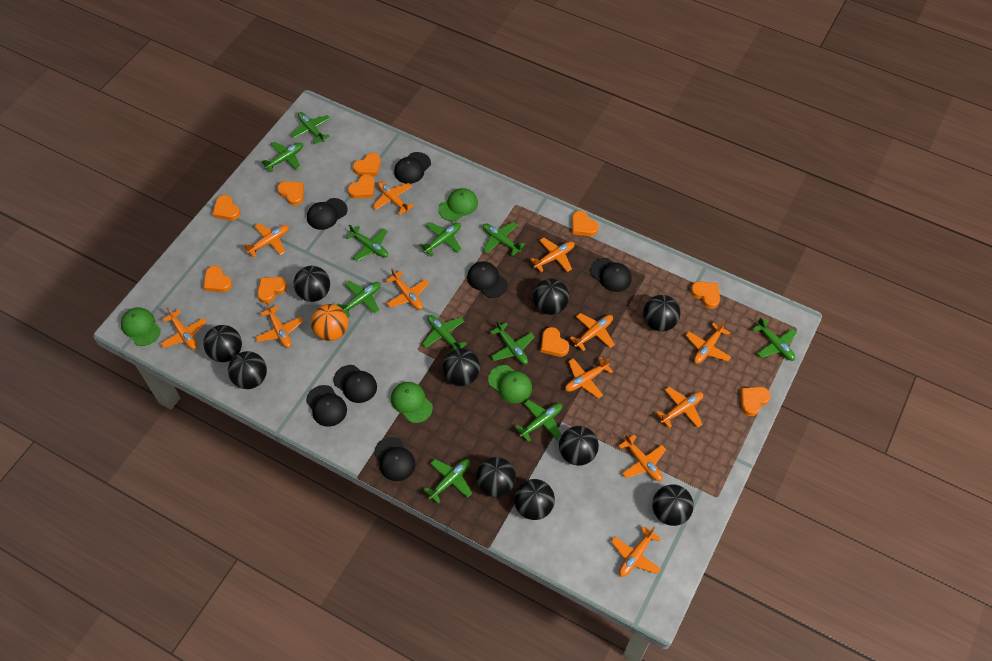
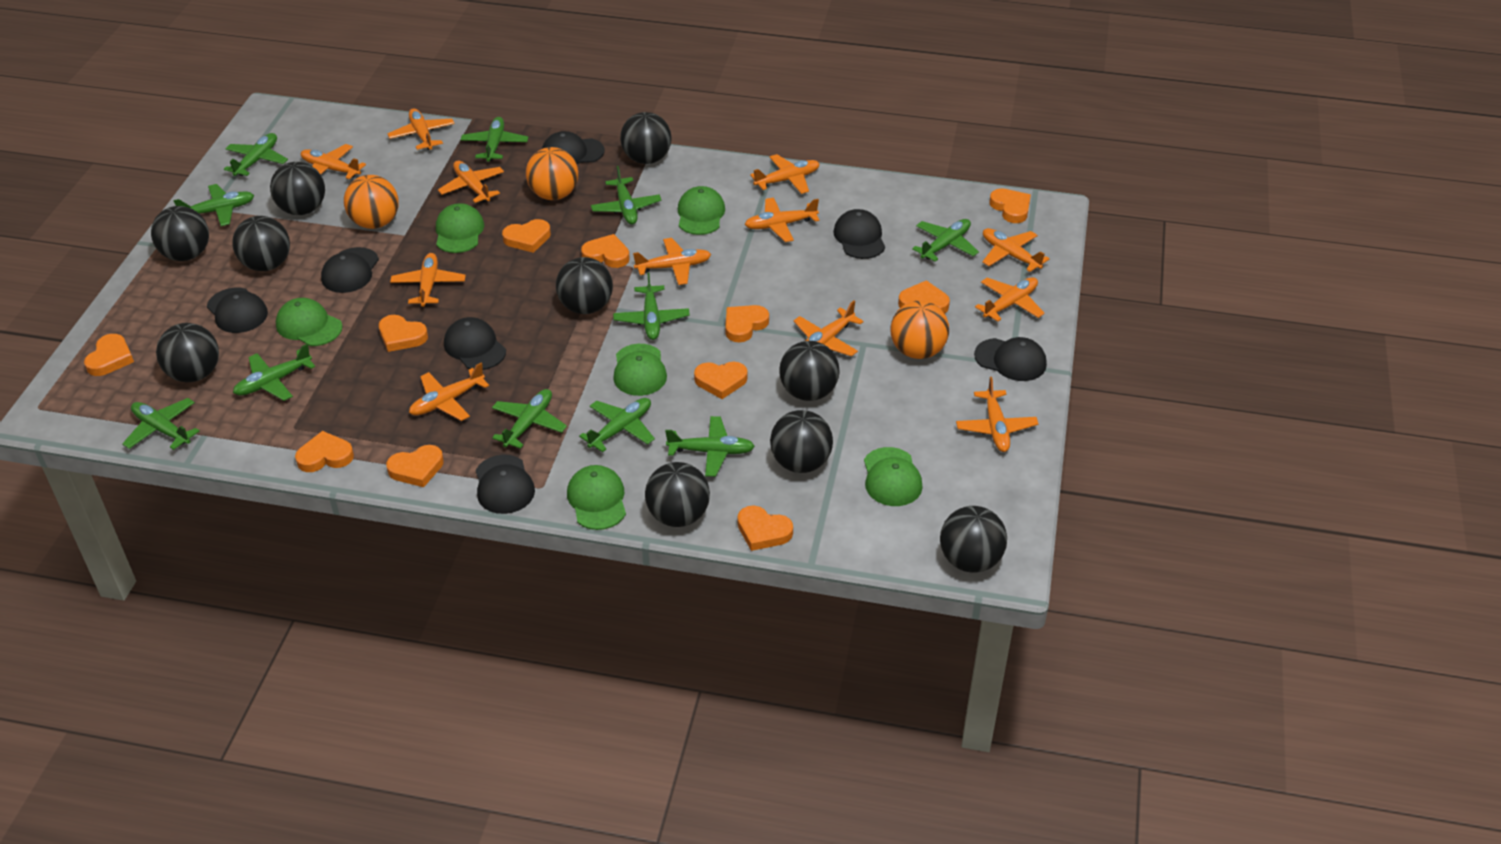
green cap: 4 -> 6
orange ball: 1 -> 3
orange heart: 10 -> 11

